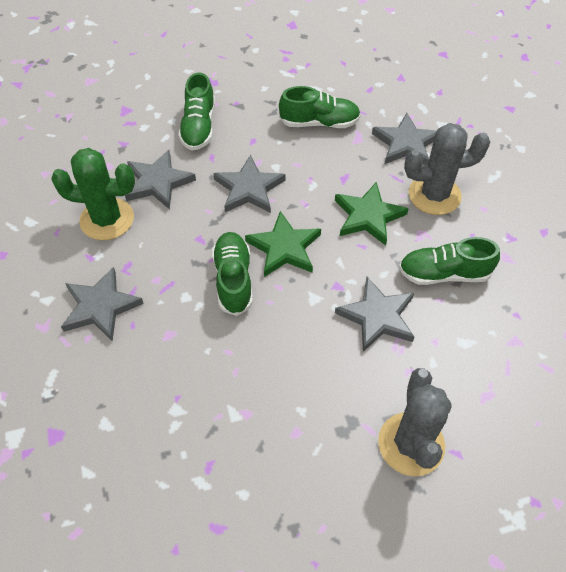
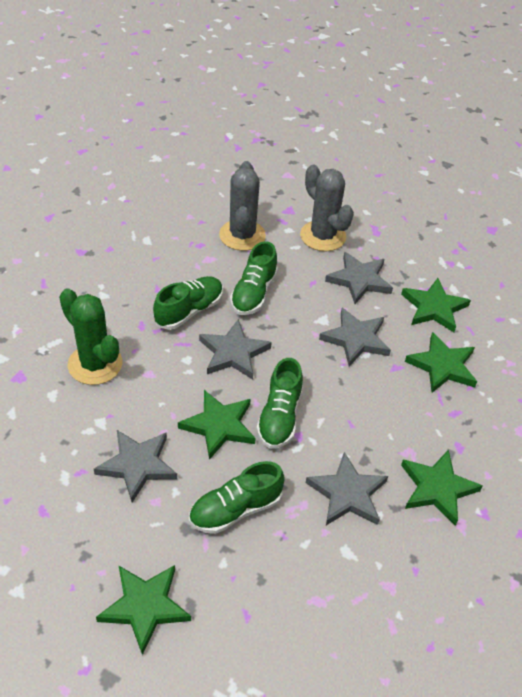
green star: 2 -> 5

